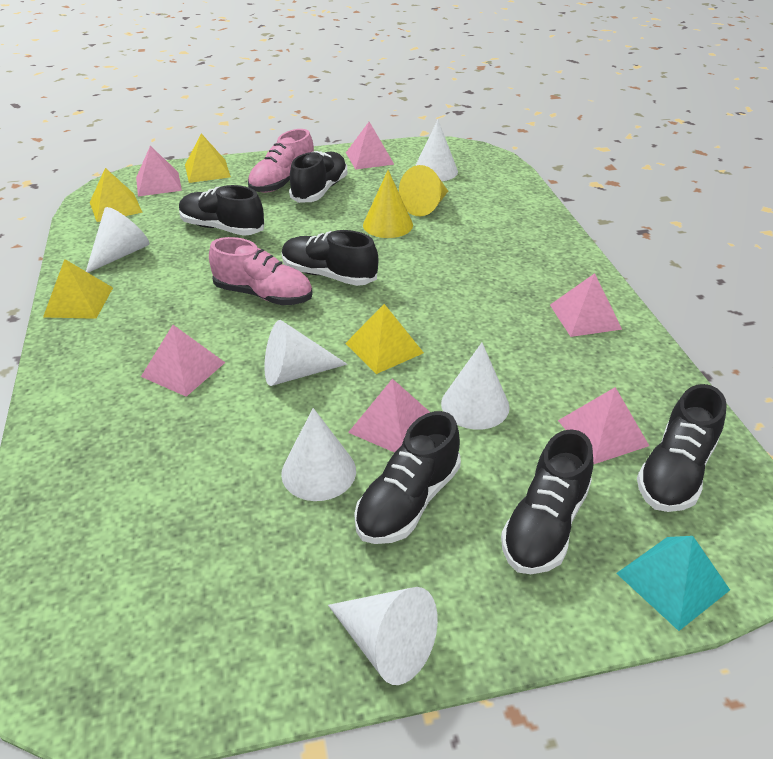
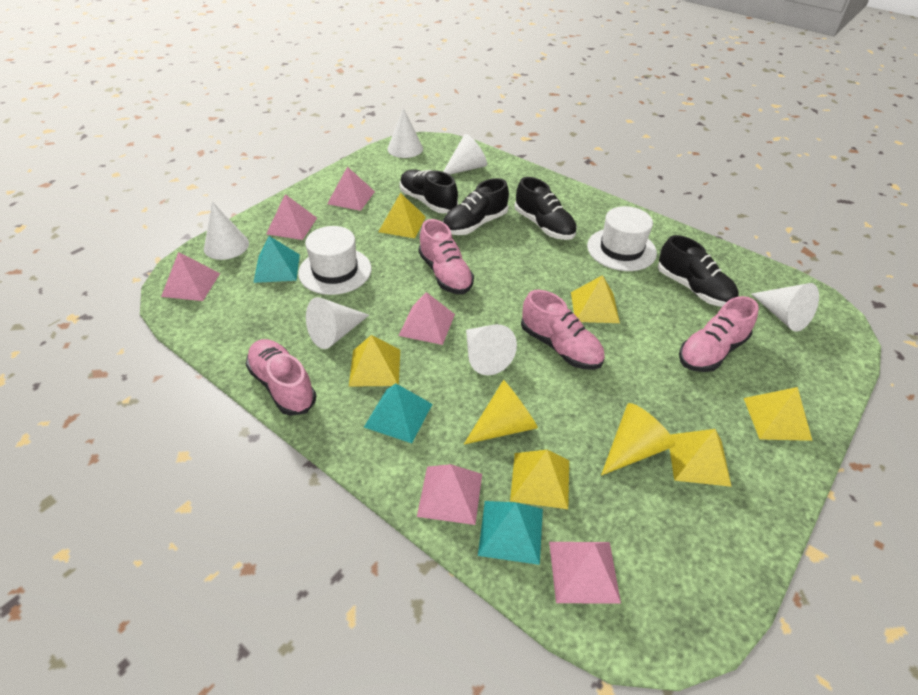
black shoe: 6 -> 4
pink shoe: 2 -> 4
turquoise pyramid: 1 -> 3
white hat: 0 -> 2
yellow pyramid: 4 -> 6

